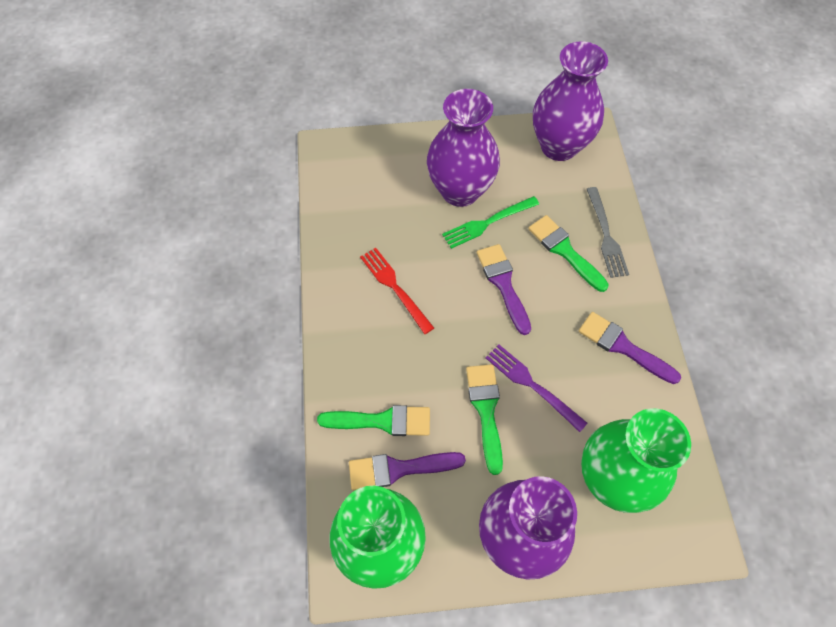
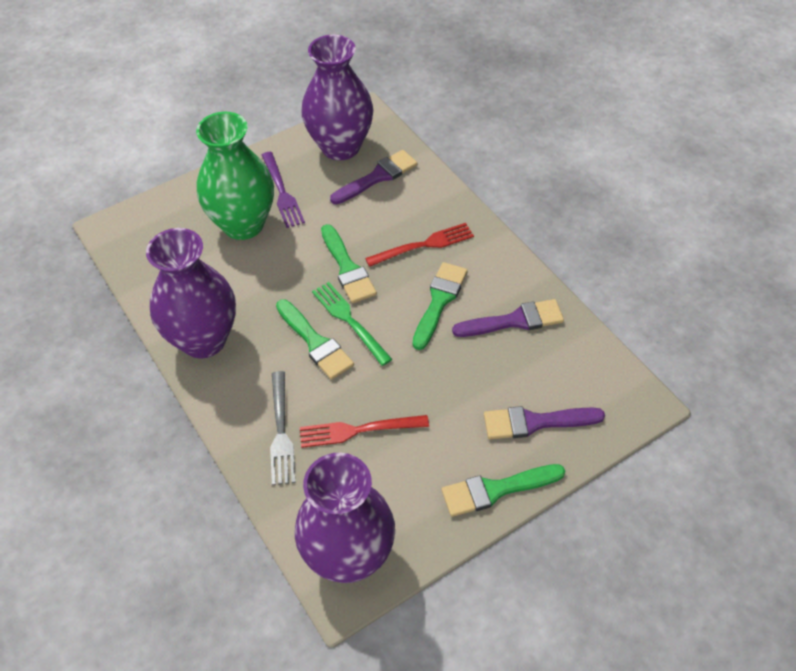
green brush: 3 -> 4
green vase: 2 -> 1
red fork: 1 -> 2

